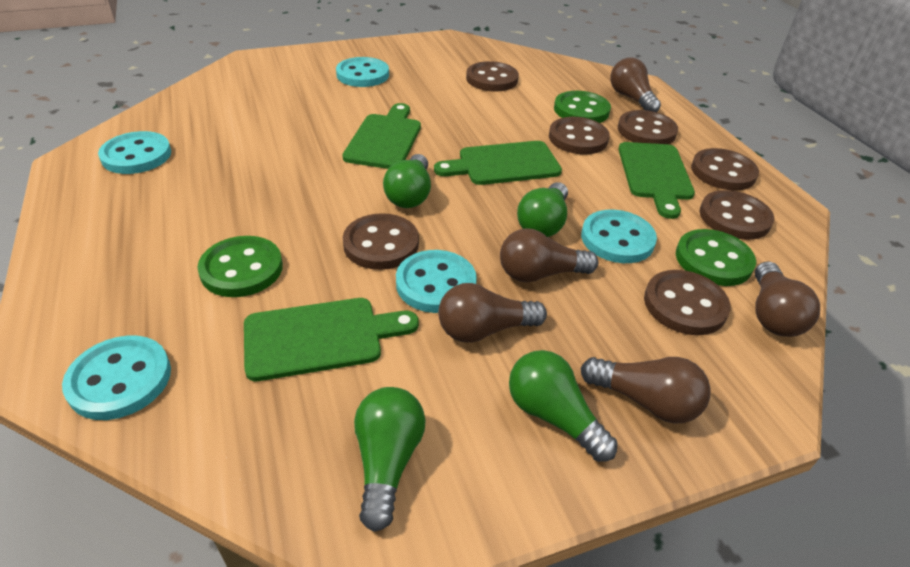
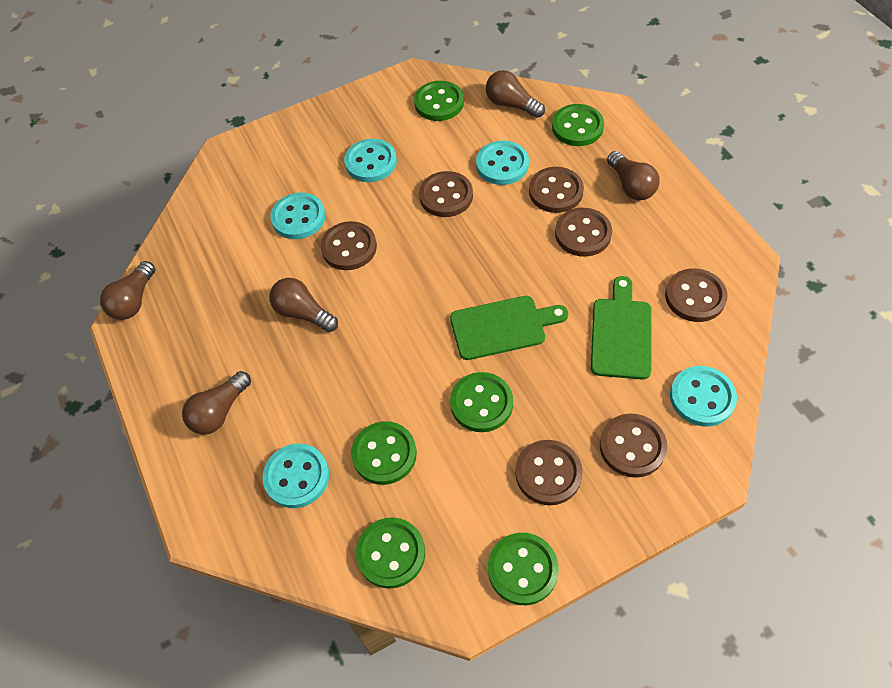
green button: 3 -> 6
green cutting board: 4 -> 2
green light bulb: 4 -> 0

